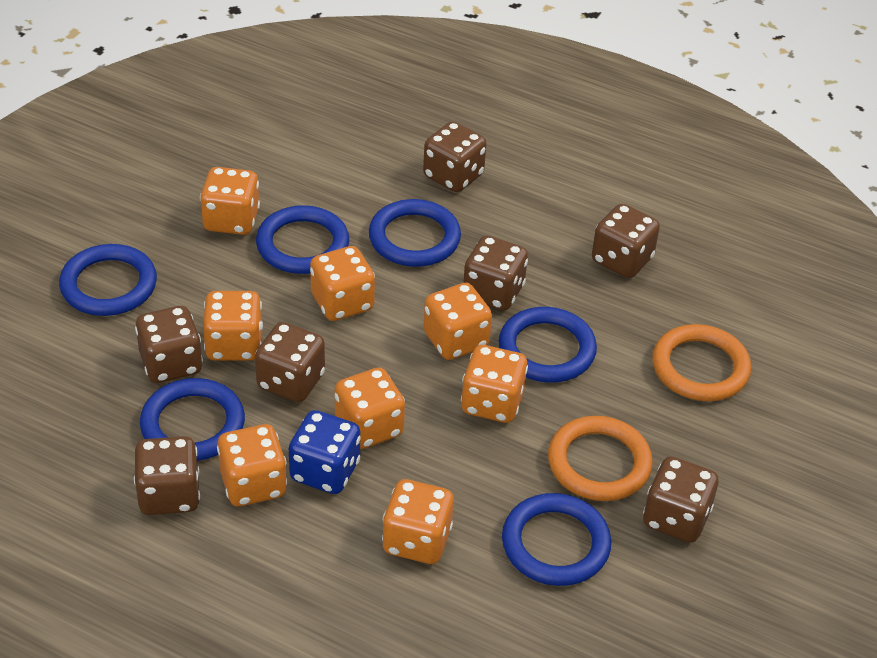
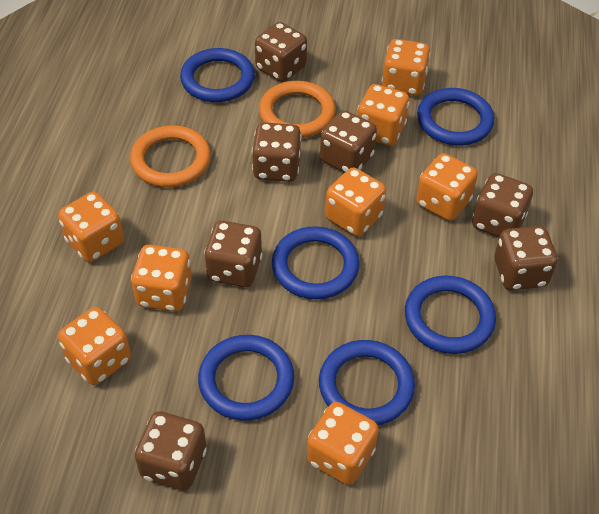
blue dice: 1 -> 0

